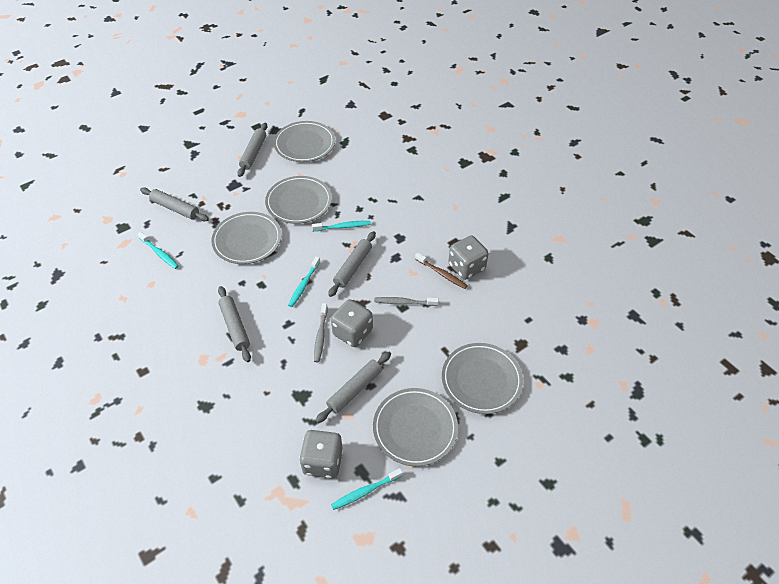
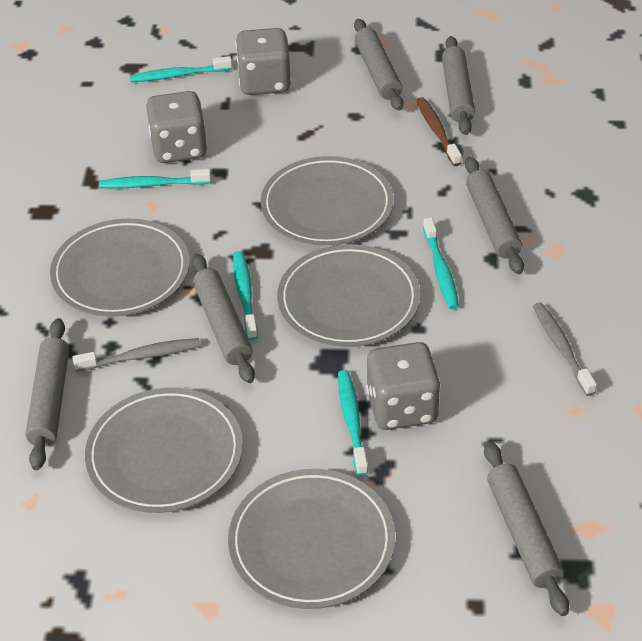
grey rolling pin: 5 -> 6
turquoise toothbrush: 4 -> 5

